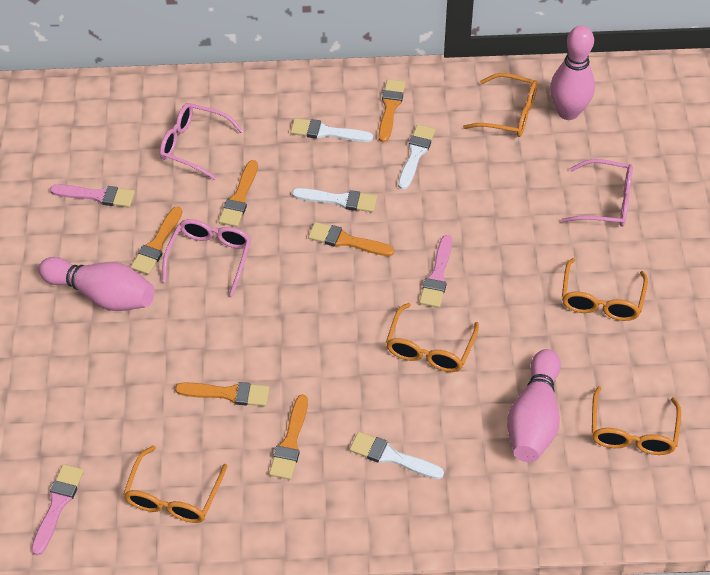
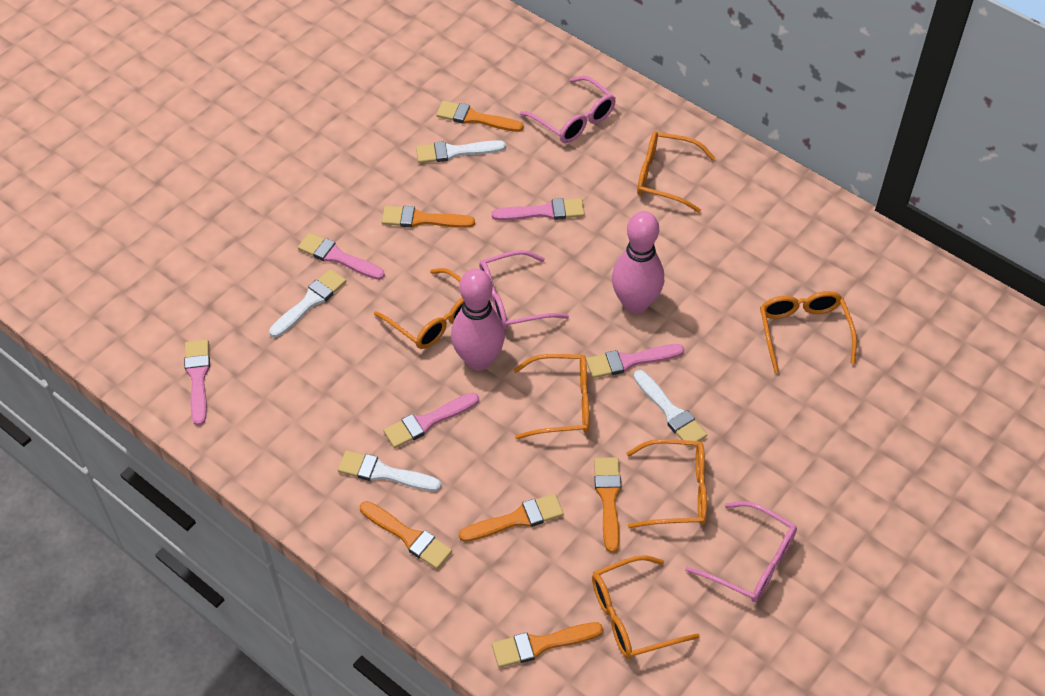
orange glasses: 5 -> 6
pink bowling pin: 3 -> 2
pink brush: 3 -> 5

